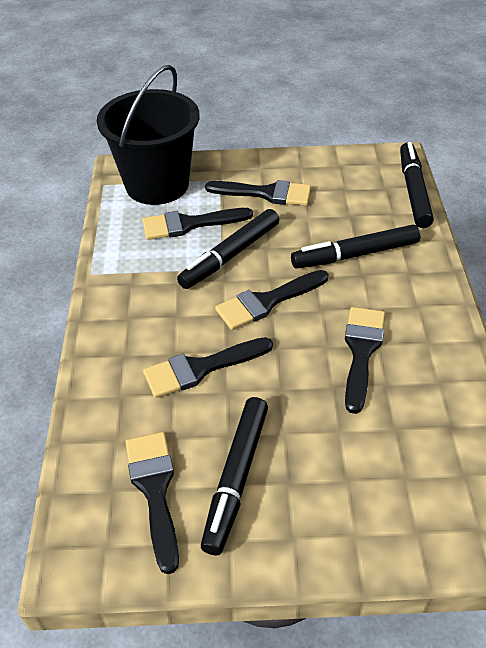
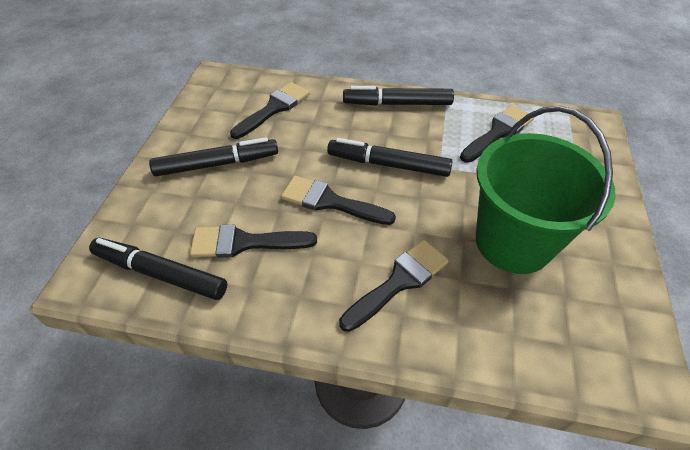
black brush: 6 -> 5
black bucket: 1 -> 0
green bucket: 0 -> 1

